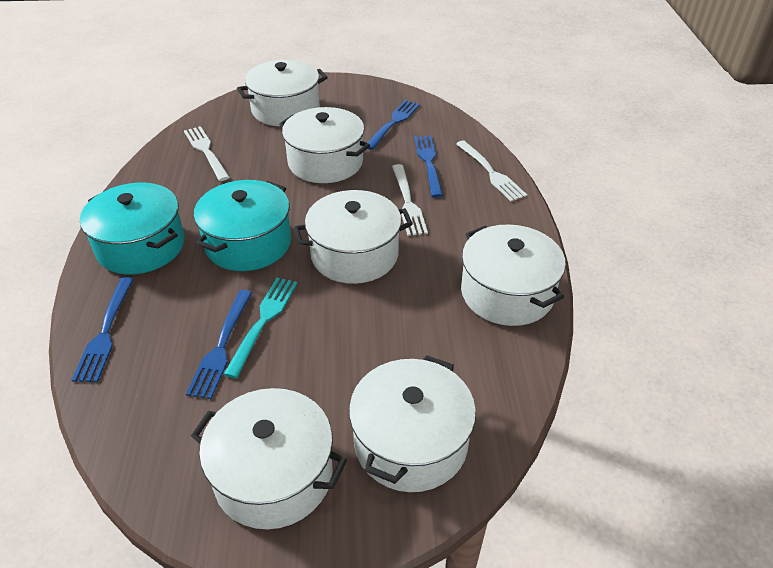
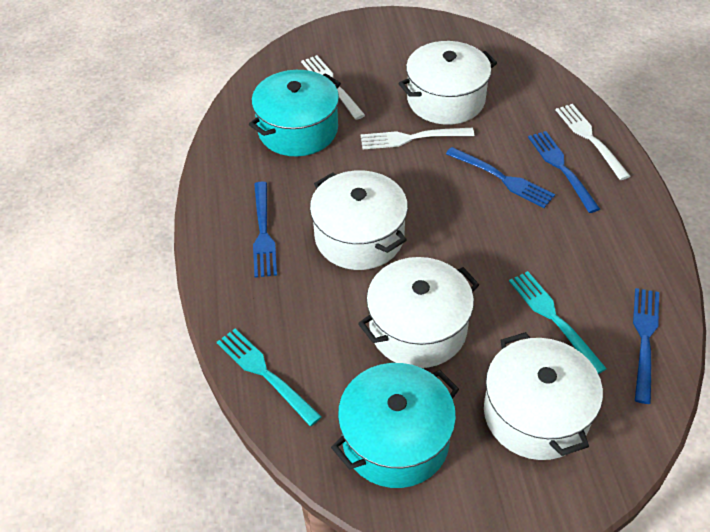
turquoise fork: 1 -> 2
white pot: 6 -> 4

